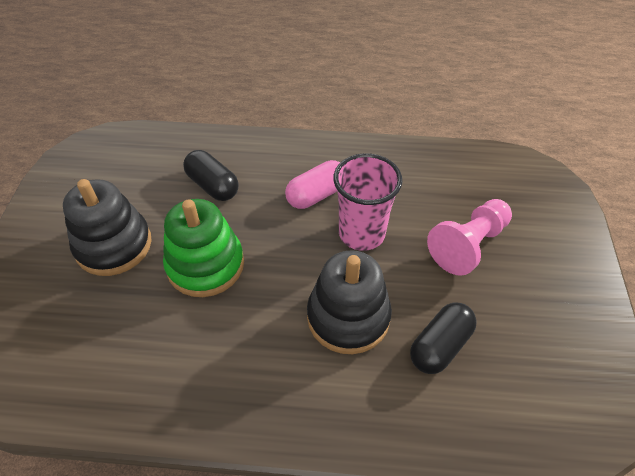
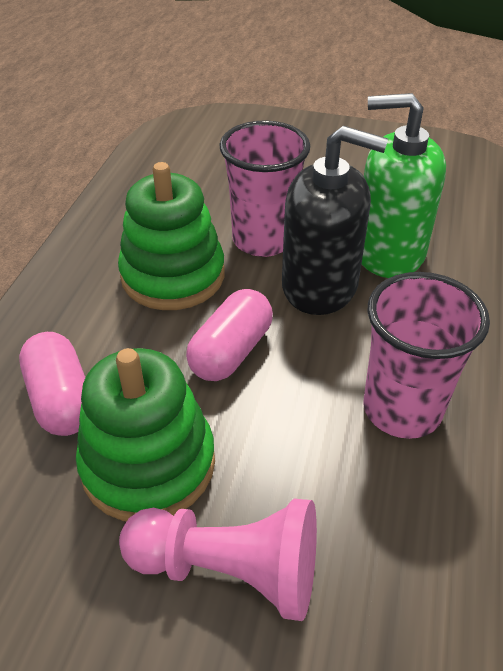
black capsule: 2 -> 0
black soap dispenser: 0 -> 1
black stacking toy: 2 -> 0
green soap dispenser: 0 -> 1
green stacking toy: 1 -> 2
pink capsule: 1 -> 2
pink cup: 1 -> 2

